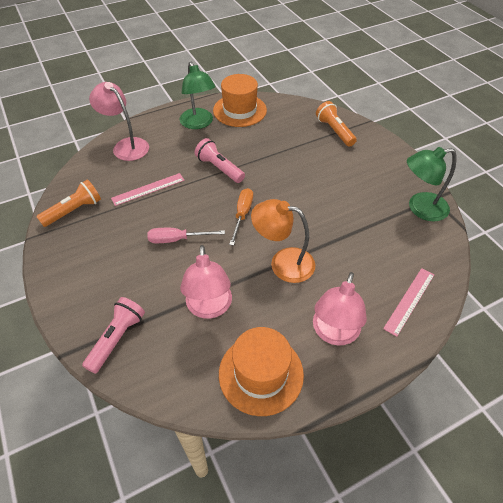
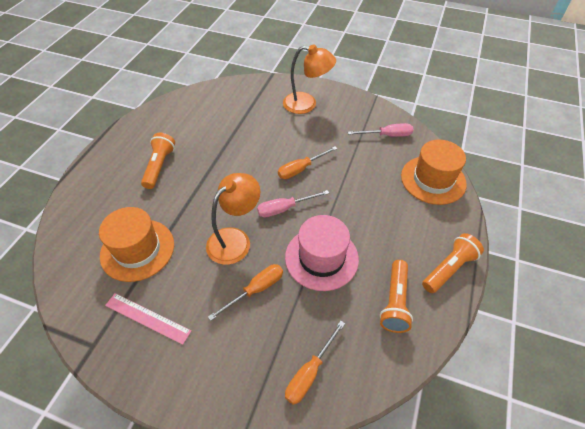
green lamp: 2 -> 0
orange flashlight: 2 -> 3
orange lamp: 1 -> 2
orange screwdriver: 1 -> 3
pink flashlight: 2 -> 0
pink hat: 0 -> 1
pink lamp: 3 -> 0
pink ruler: 2 -> 1
pink screwdriver: 1 -> 2

